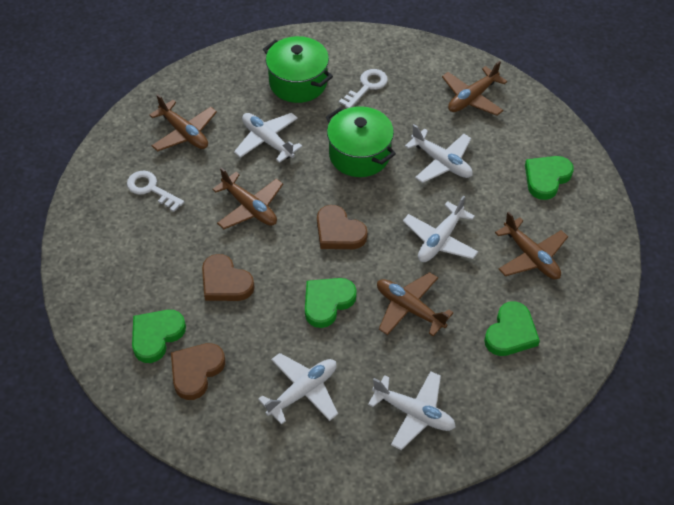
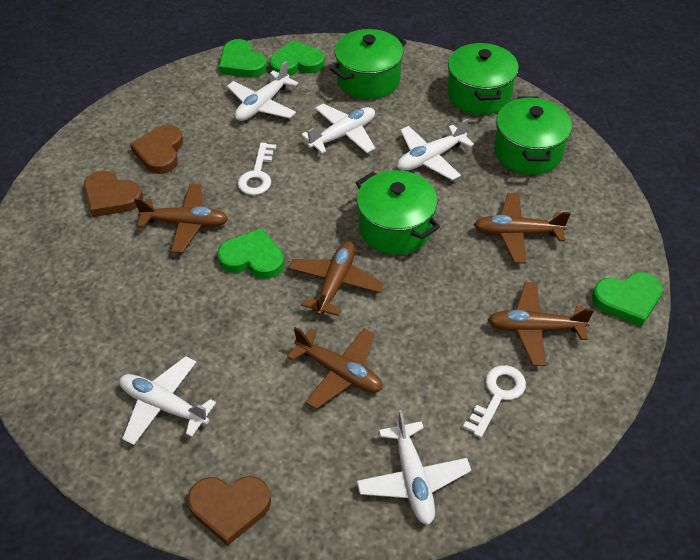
green pot: 2 -> 4

